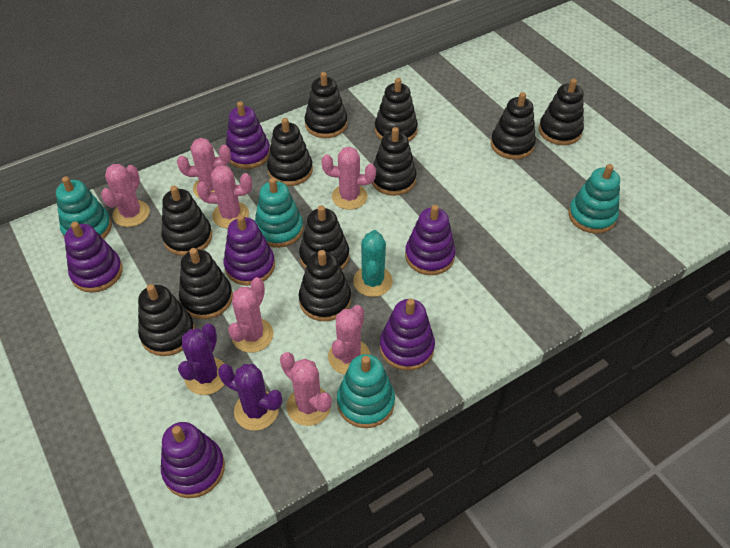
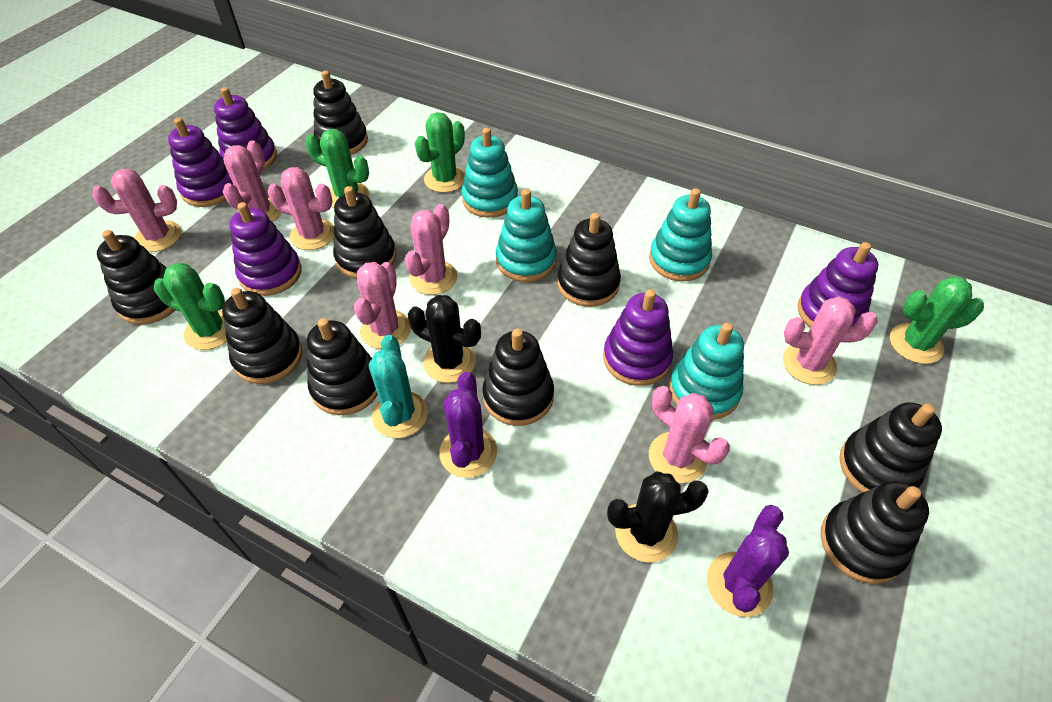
black cactus: 0 -> 2
black stacking toy: 11 -> 9
green cactus: 0 -> 4
purple stacking toy: 6 -> 5

